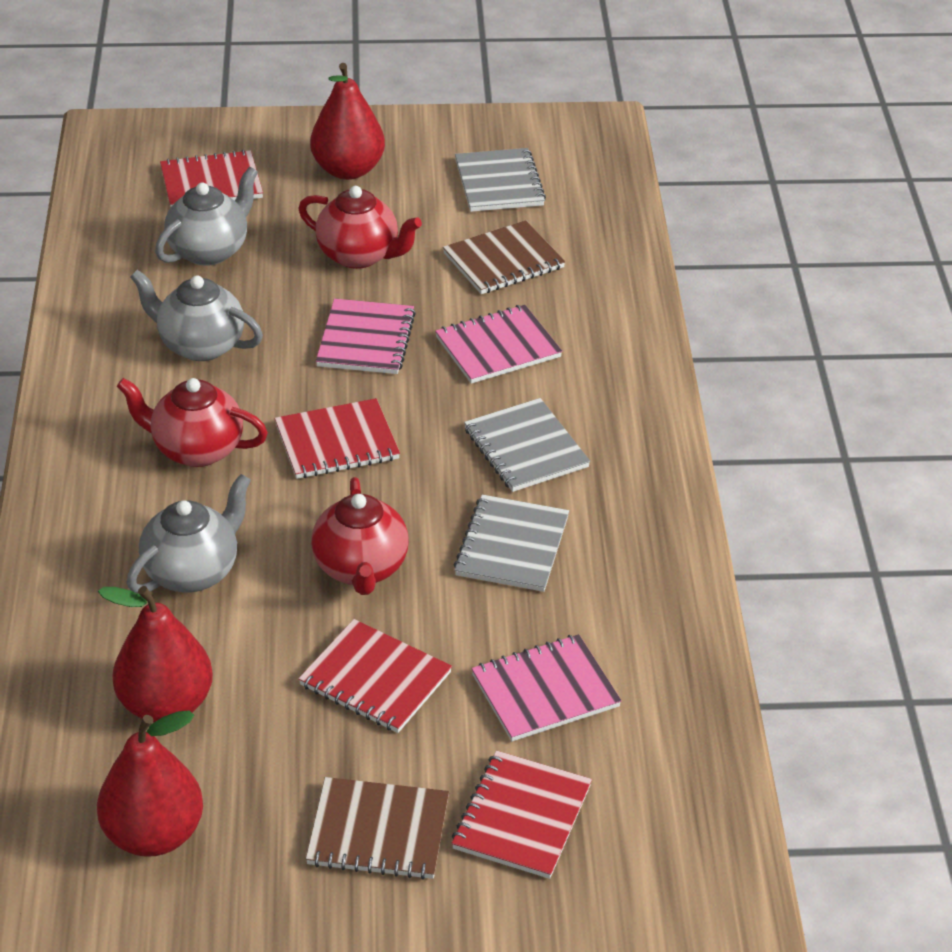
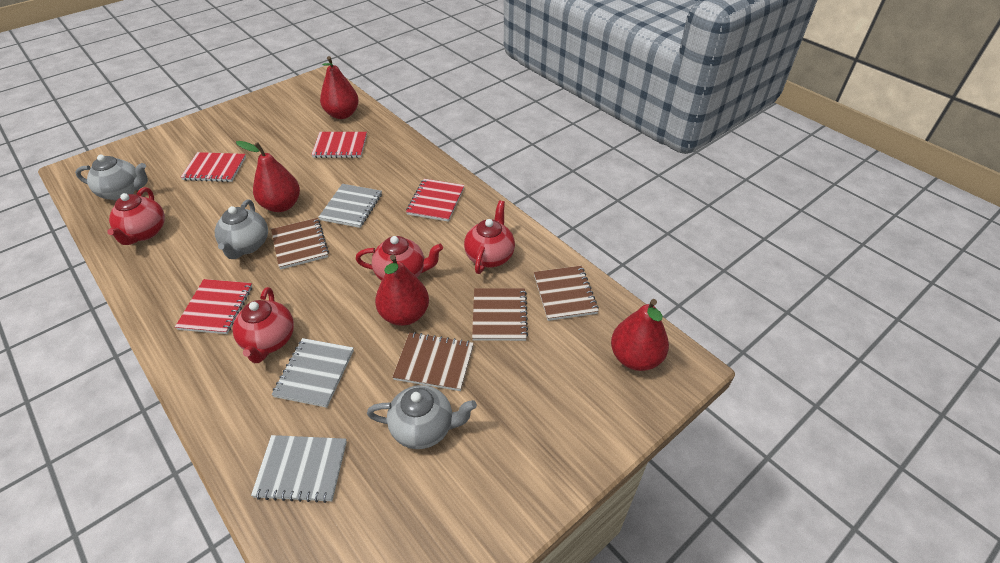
brown notebook: 2 -> 4
pink notebook: 3 -> 0
red pear: 3 -> 4
red teapot: 3 -> 4

